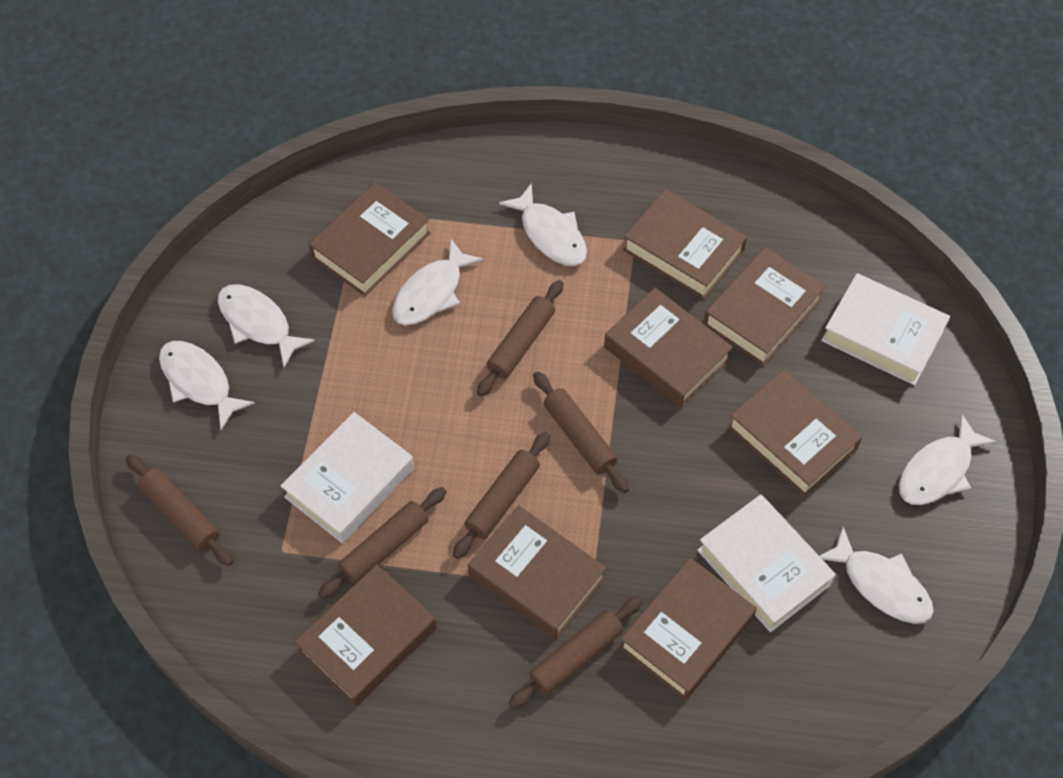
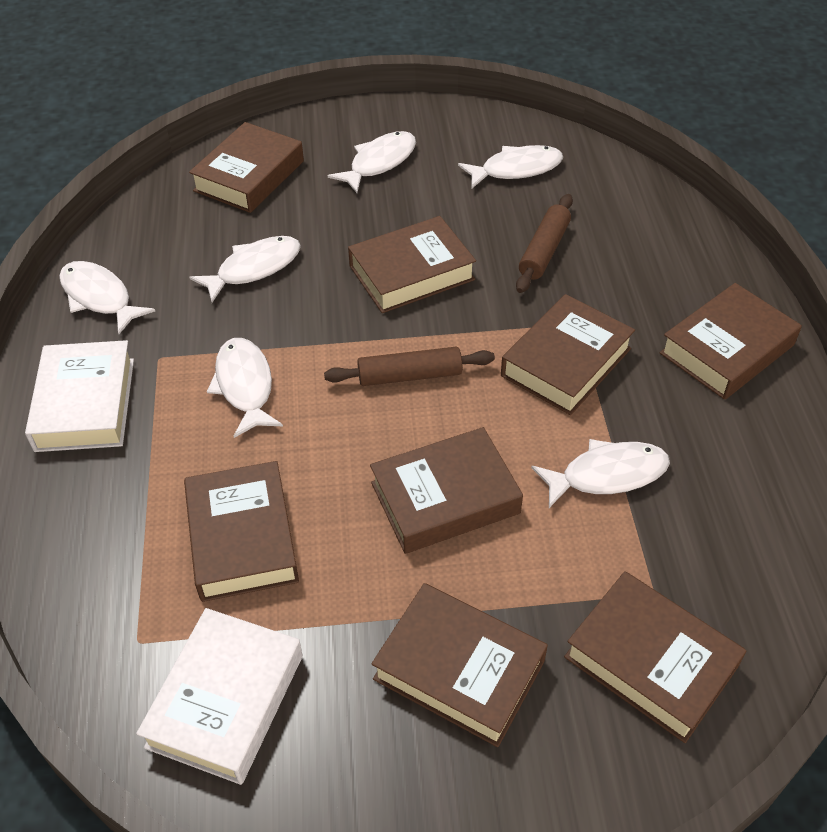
brown rolling pin: 6 -> 2
white book: 3 -> 2

